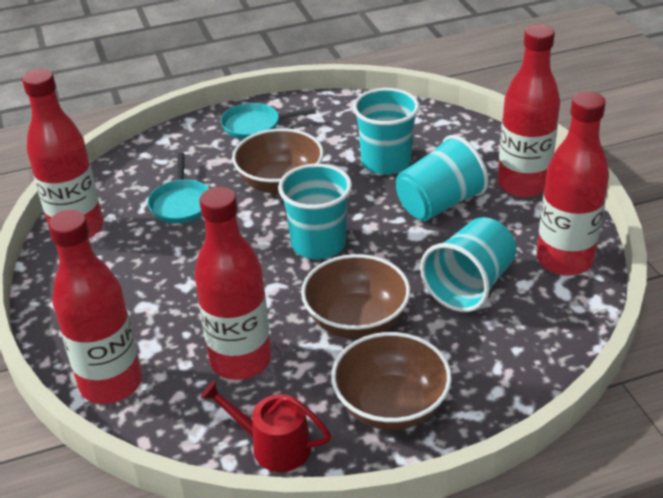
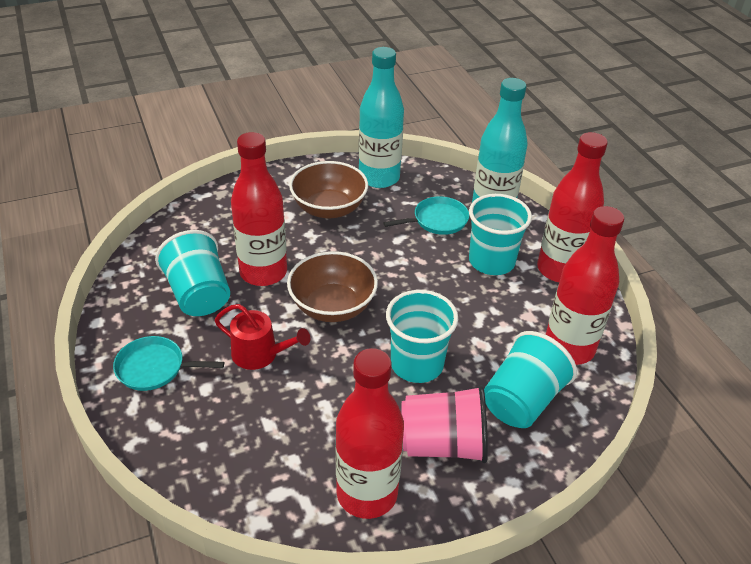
brown bowl: 3 -> 2
pink cup: 0 -> 1
red bottle: 5 -> 4
turquoise bottle: 0 -> 2

